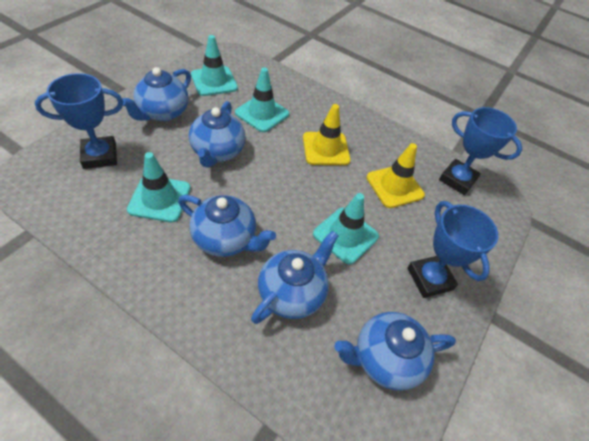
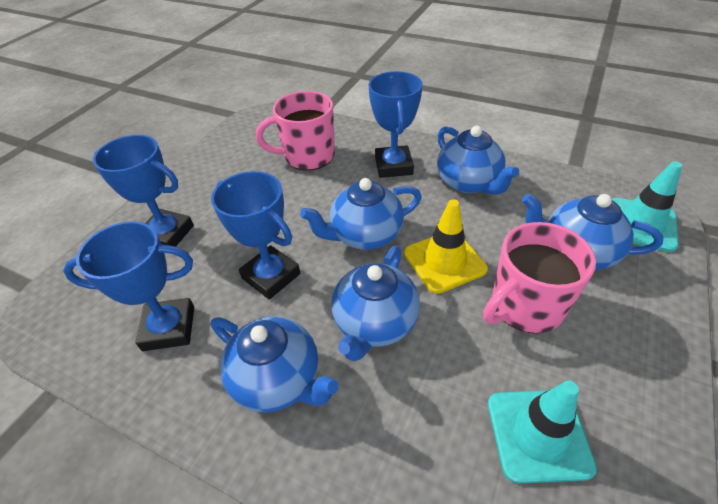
blue trophy: 3 -> 4
pink mug: 0 -> 2
turquoise traffic cone: 4 -> 2
yellow traffic cone: 2 -> 1

